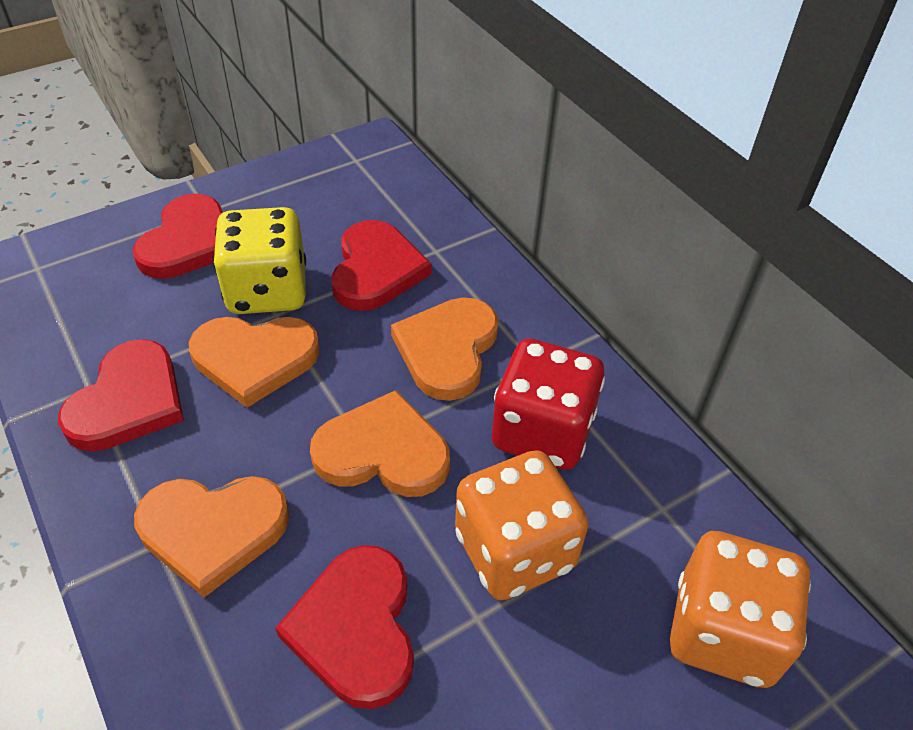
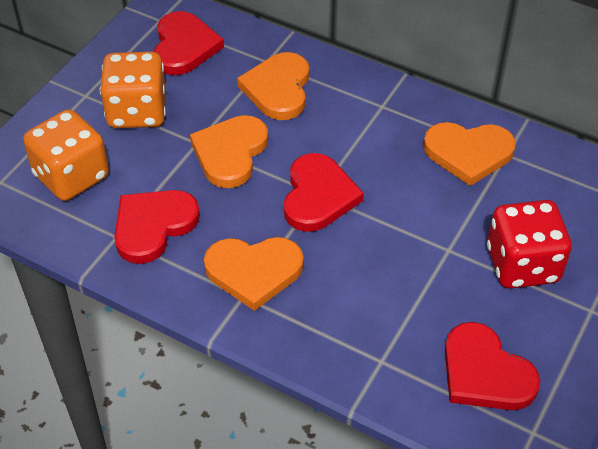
yellow dice: 1 -> 0

